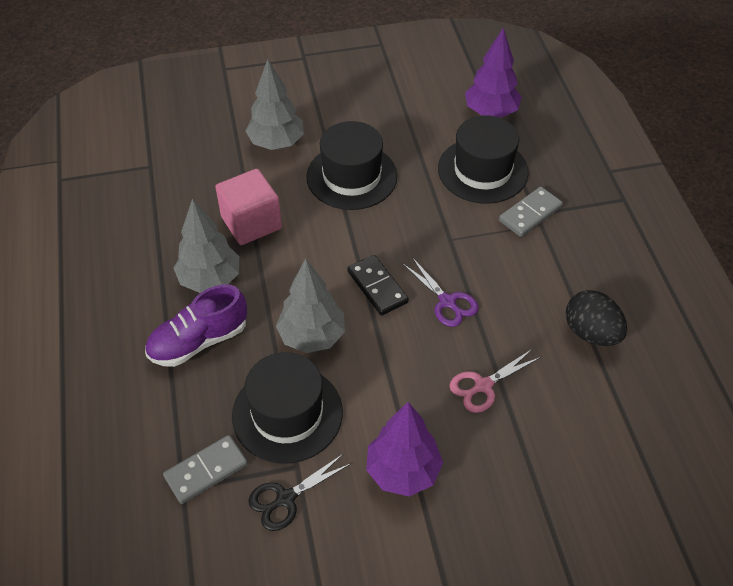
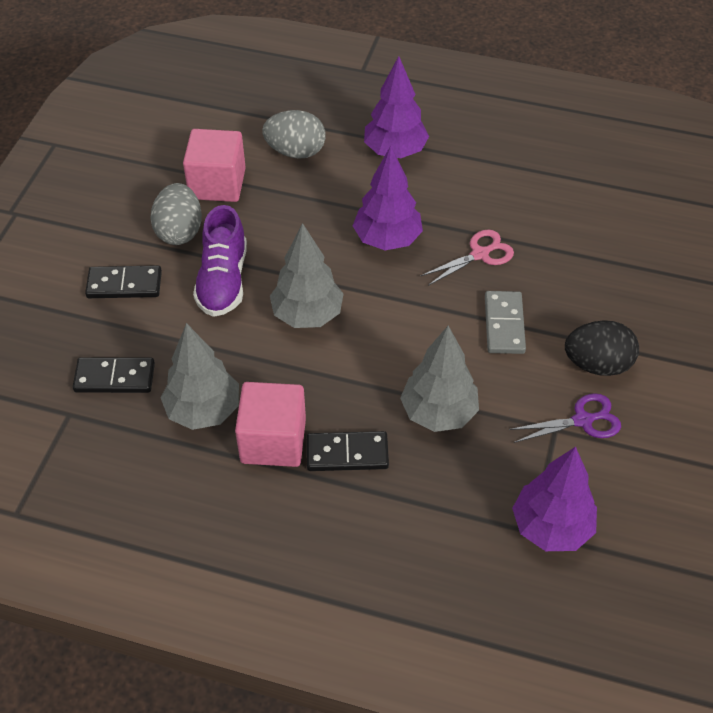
black domino: 1 -> 3
black hat: 3 -> 0
black scissors: 1 -> 0
grey domino: 2 -> 1
grey egg: 0 -> 2
pink cube: 1 -> 2
purple tree: 2 -> 3

